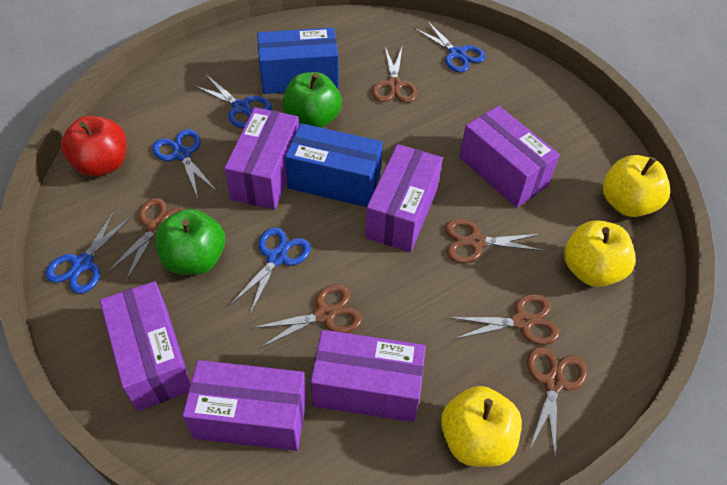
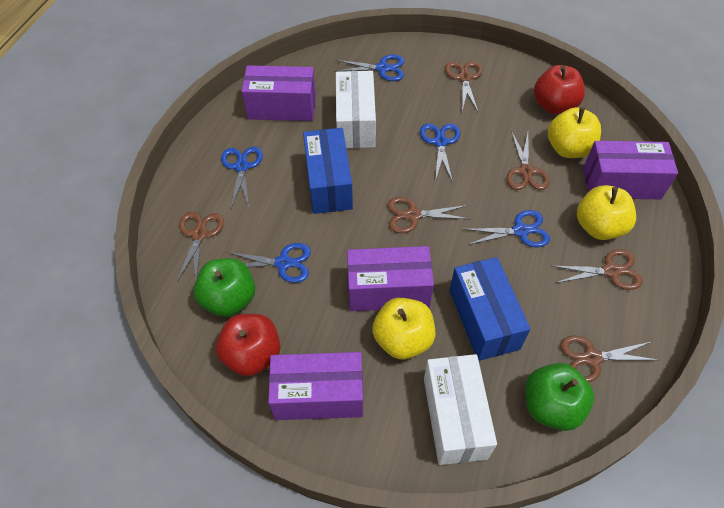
purple box: 6 -> 4
red apple: 1 -> 2
white box: 0 -> 2

